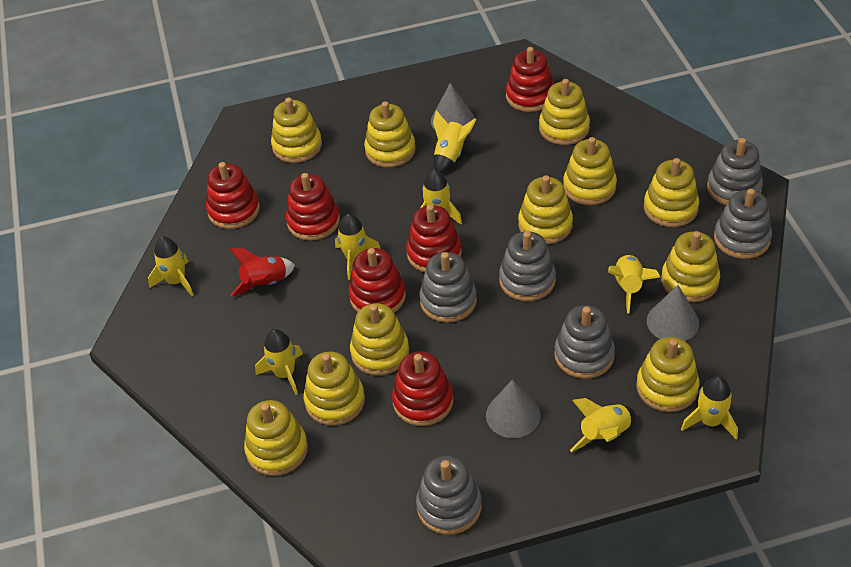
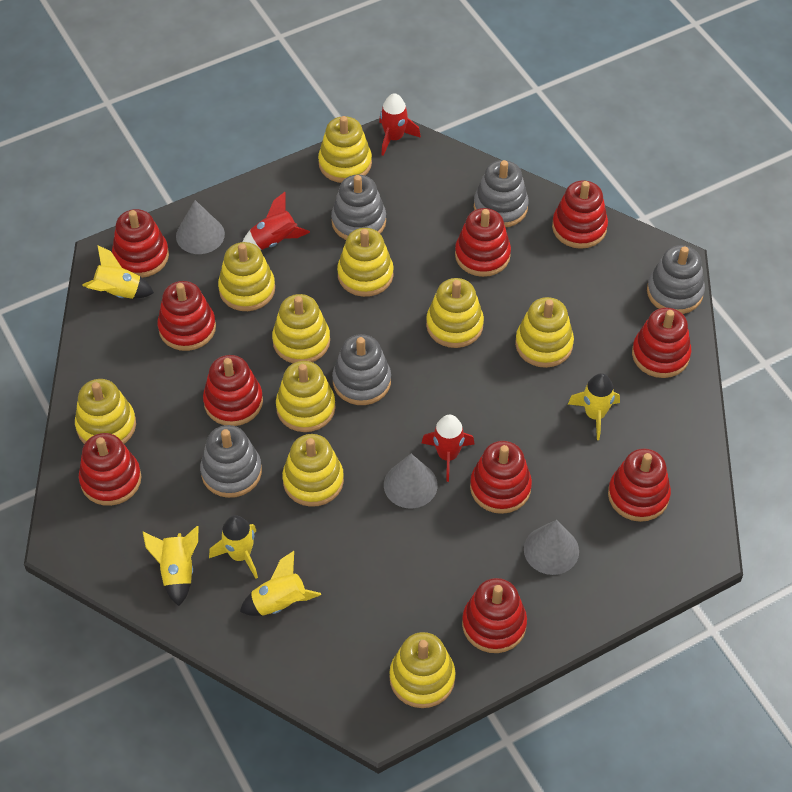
grey stacking toy: 6 -> 5
red rocket: 1 -> 3
red stacking toy: 6 -> 10
yellow rocket: 8 -> 5
yellow stacking toy: 11 -> 10

